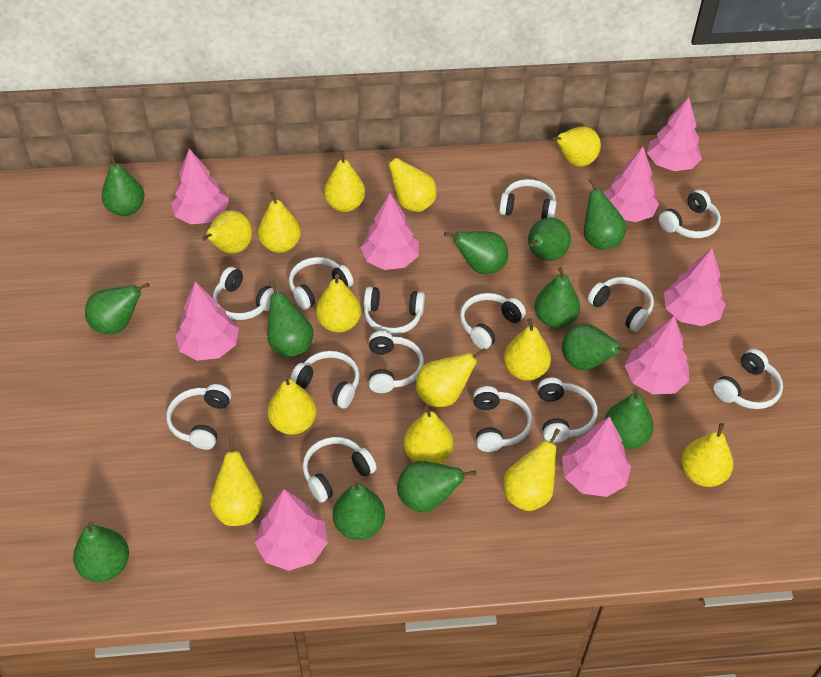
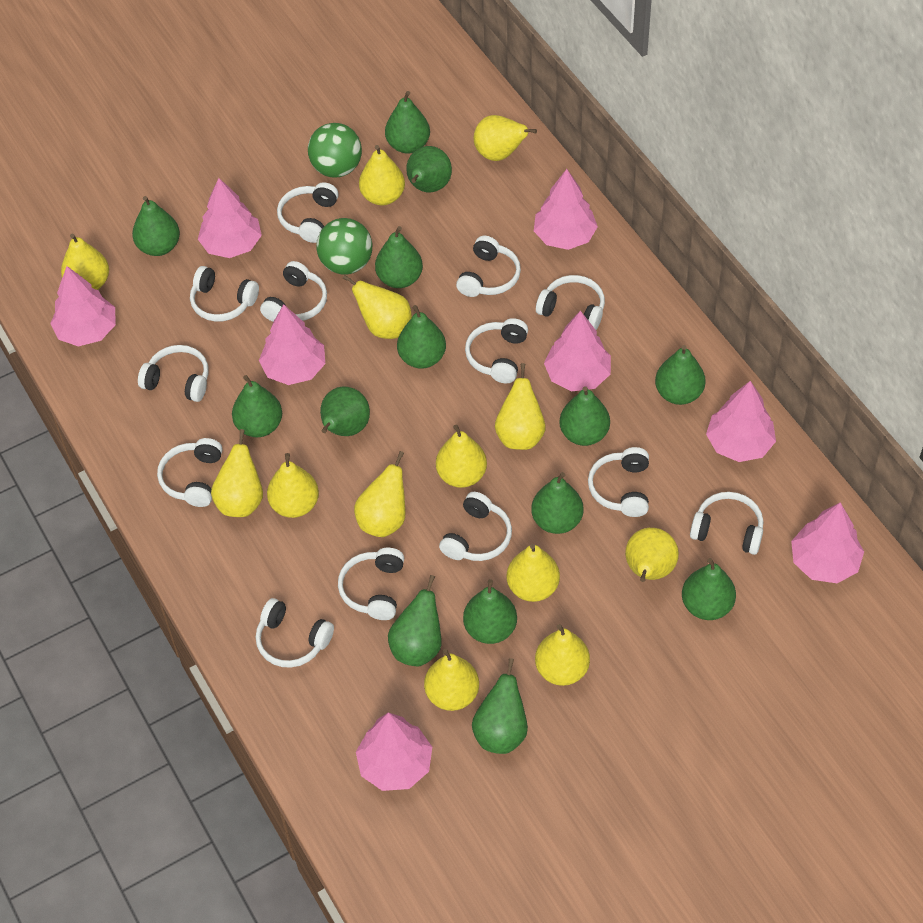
green ball: 0 -> 2
green pear: 12 -> 14
pink tree: 9 -> 8
white headphones: 14 -> 13

